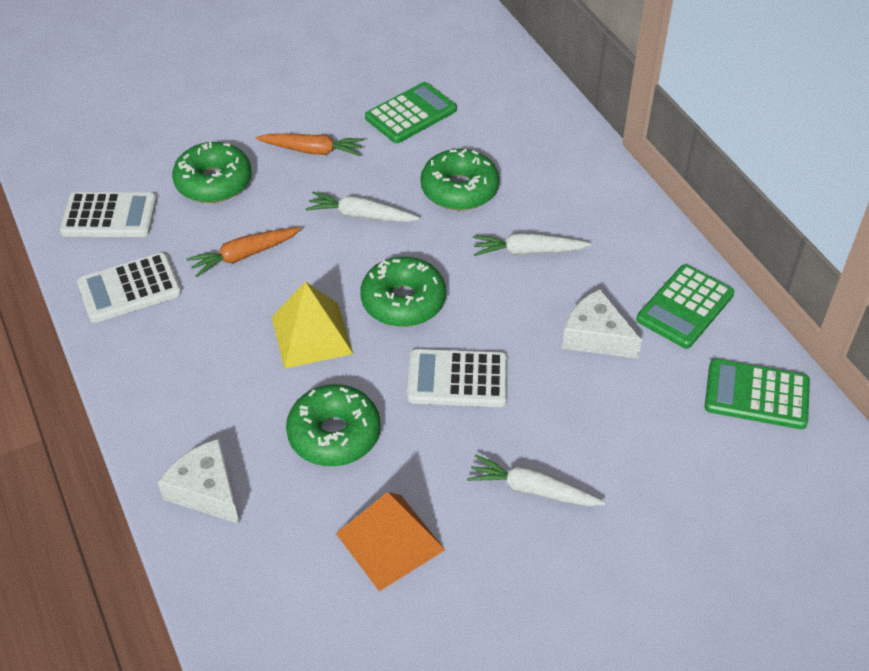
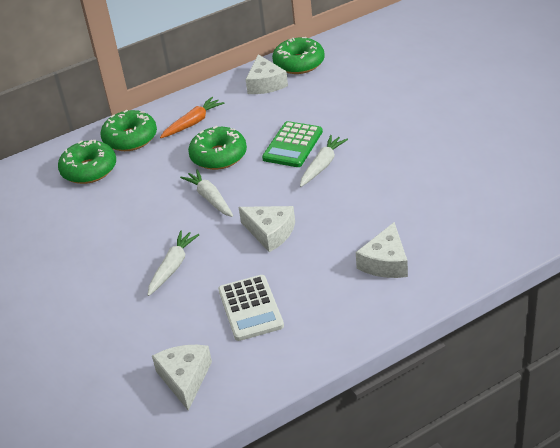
green calculator: 3 -> 1
orange carrot: 2 -> 1
orange pyramid: 1 -> 0
white calculator: 3 -> 1
white cheese: 2 -> 4
yellow pyramid: 1 -> 0

